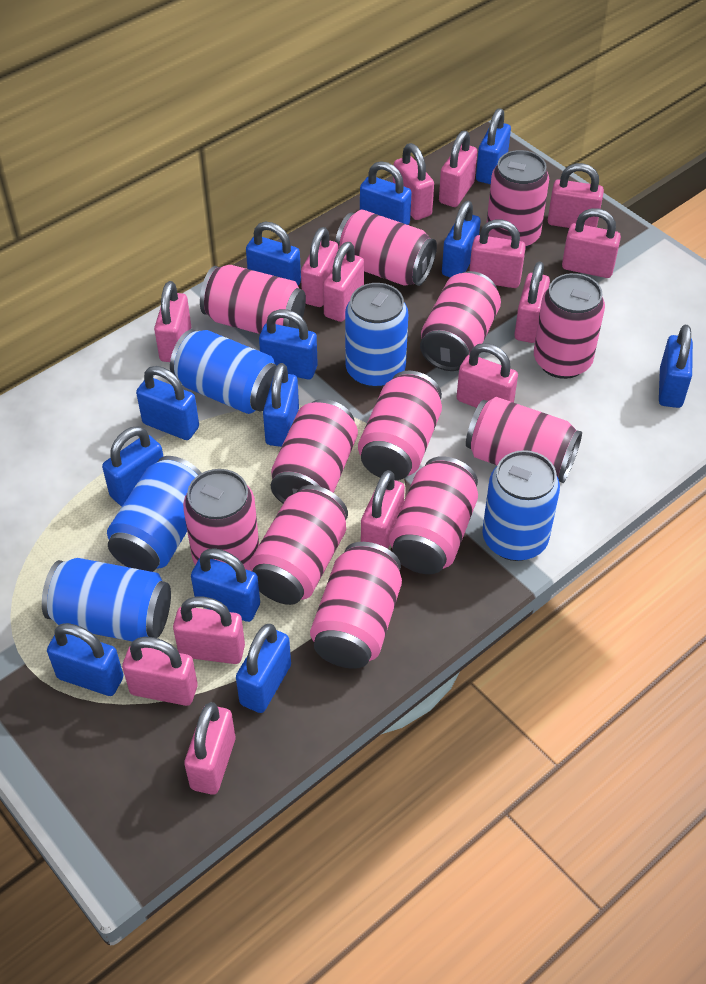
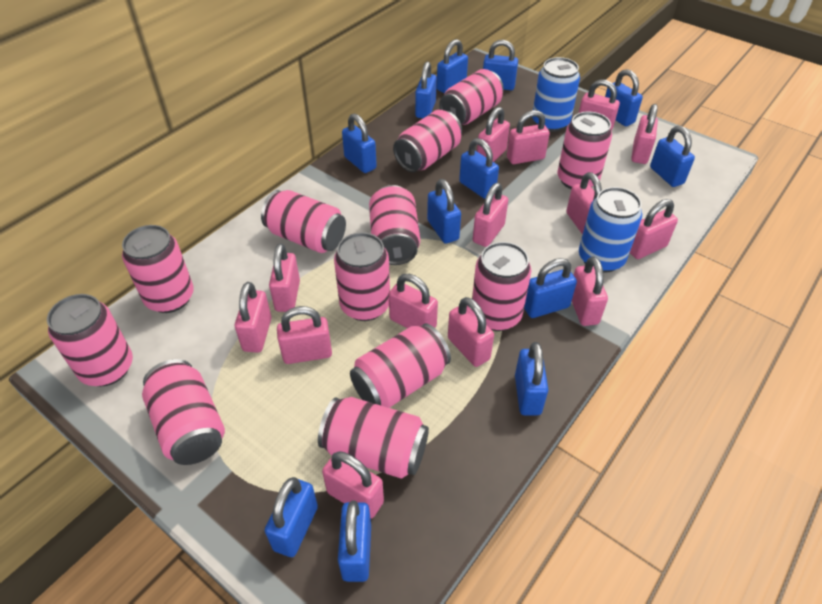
blue can: 5 -> 2

